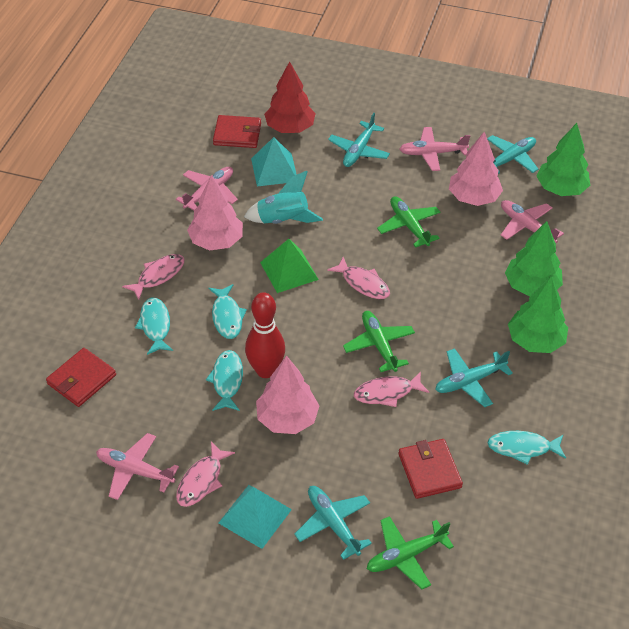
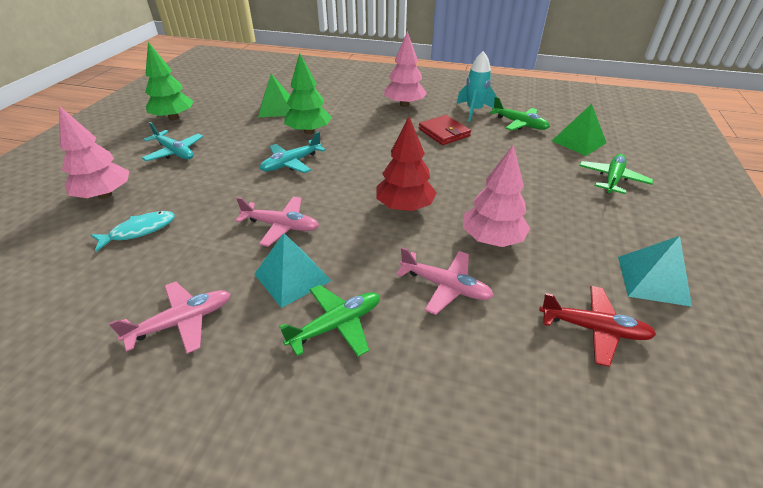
green pyramid: 1 -> 2
green tree: 3 -> 2
pink fish: 4 -> 0
pink plane: 4 -> 3
red bowling pin: 1 -> 0
red plane: 0 -> 1
red wallet: 3 -> 1
turquoise fish: 4 -> 1
turquoise plane: 4 -> 2

